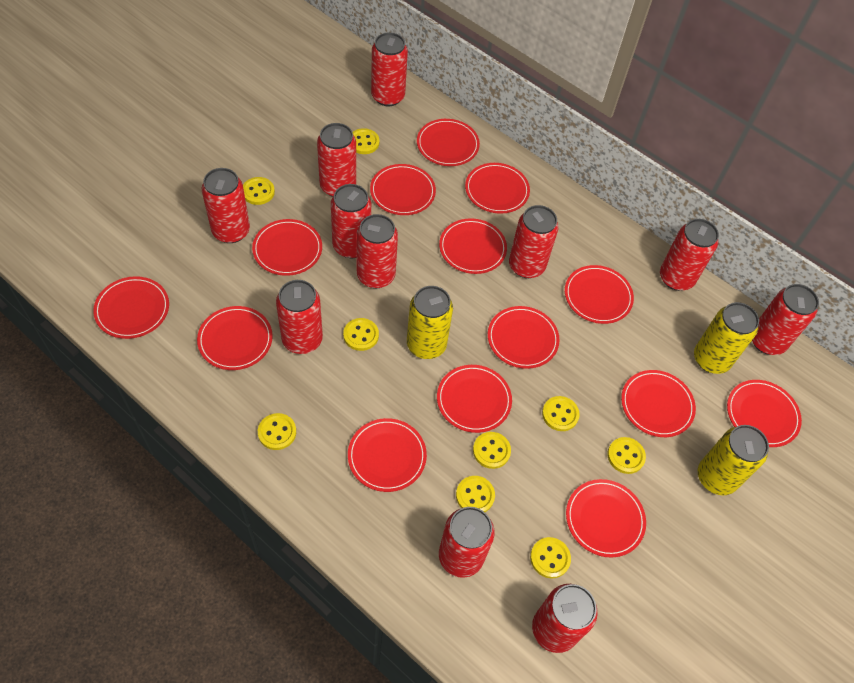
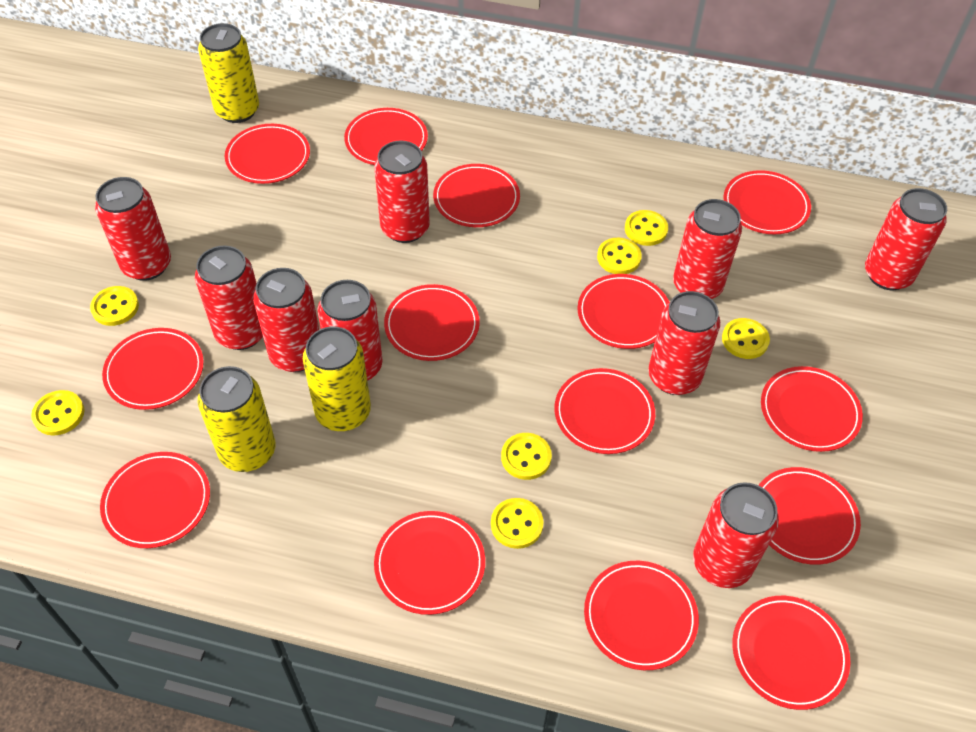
red can: 11 -> 9
yellow button: 9 -> 7

